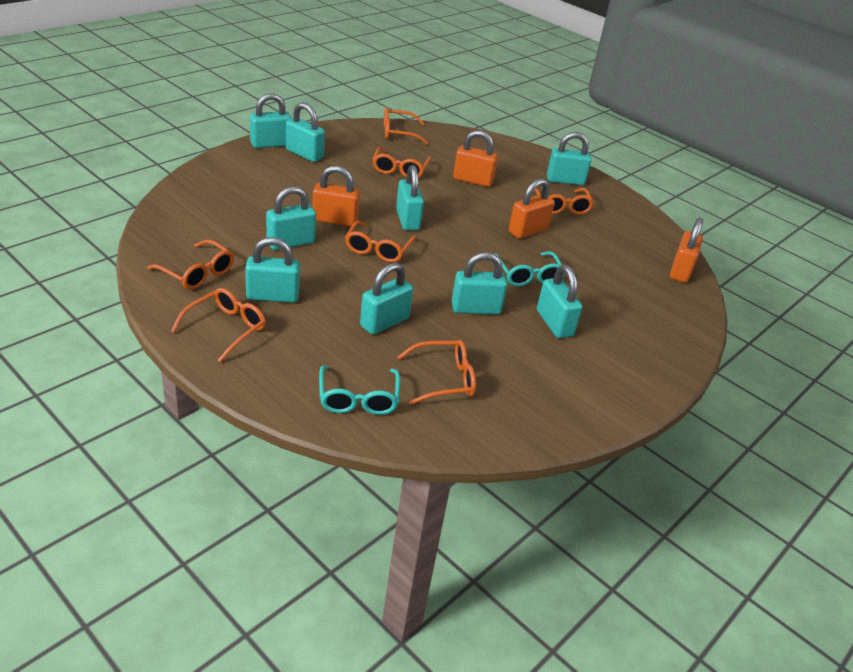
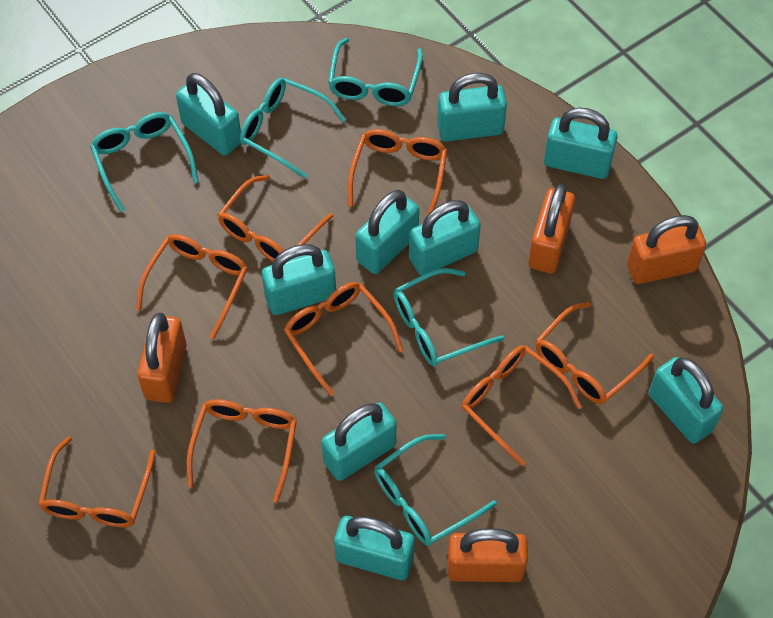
orange glasses: 7 -> 8
turquoise glasses: 2 -> 5

